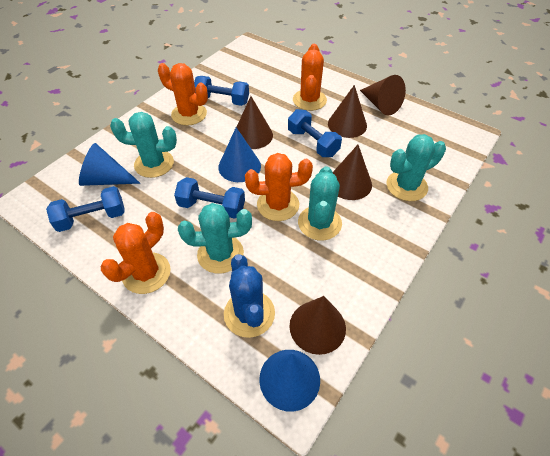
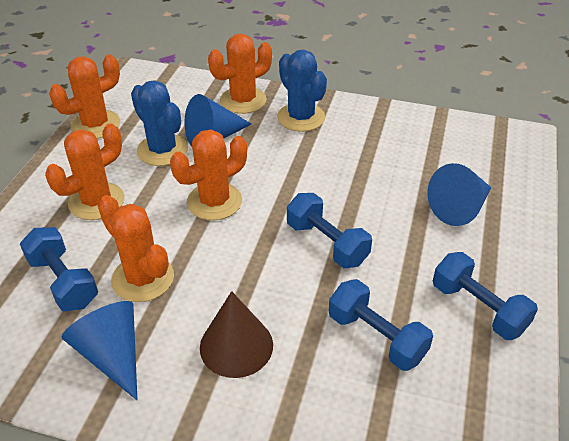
blue cactus: 1 -> 2
brown cone: 5 -> 1
orange cactus: 4 -> 5
turquoise cactus: 4 -> 0

